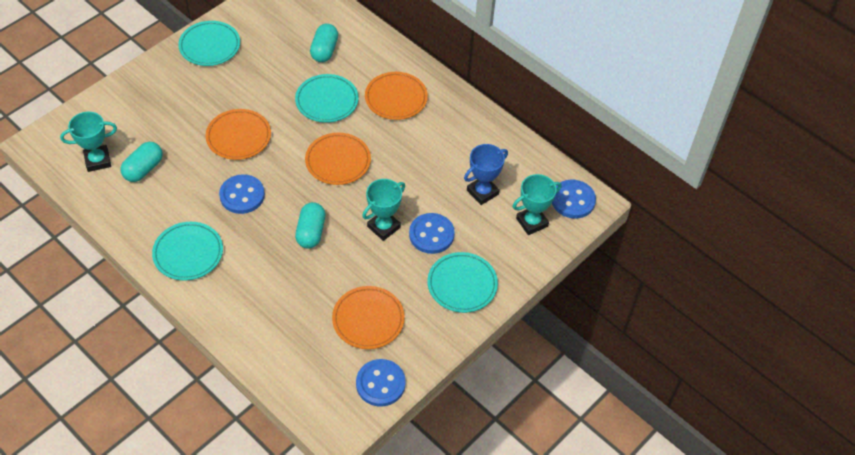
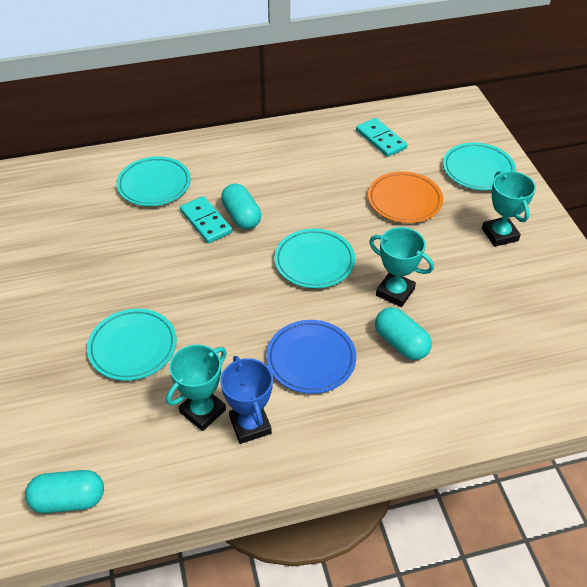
blue button: 4 -> 0
blue plate: 0 -> 1
orange plate: 4 -> 1
turquoise domino: 0 -> 2

